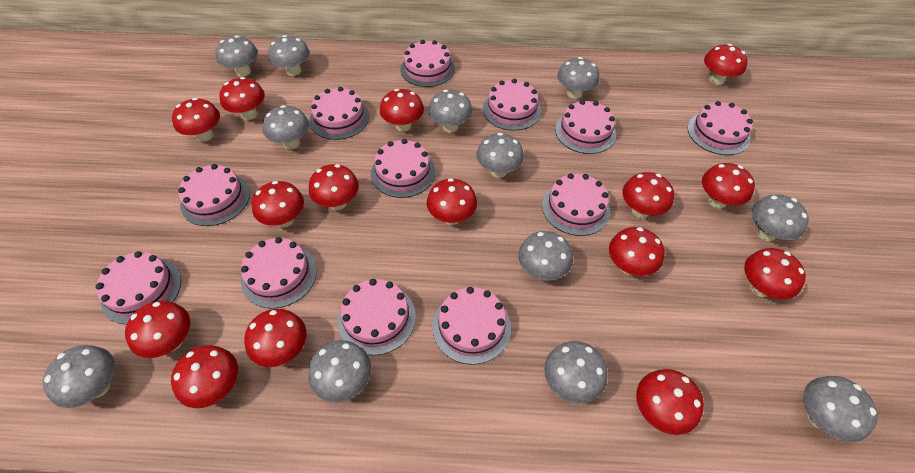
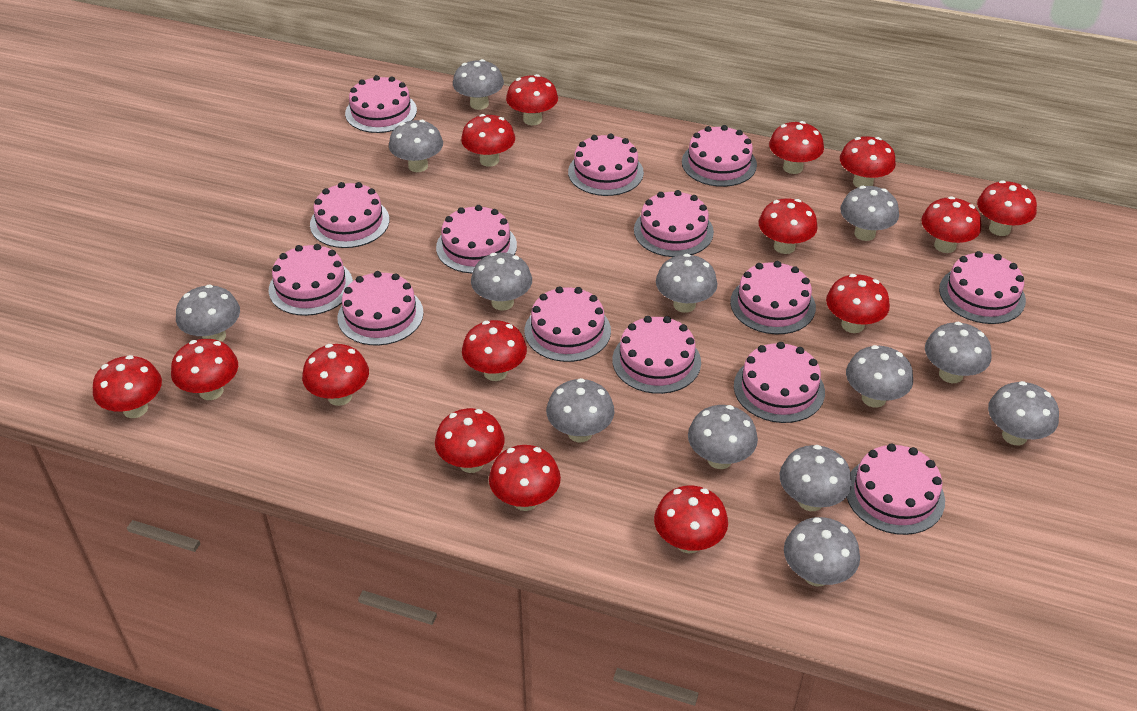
grey mushroom: 12 -> 13
pink cake: 12 -> 14

